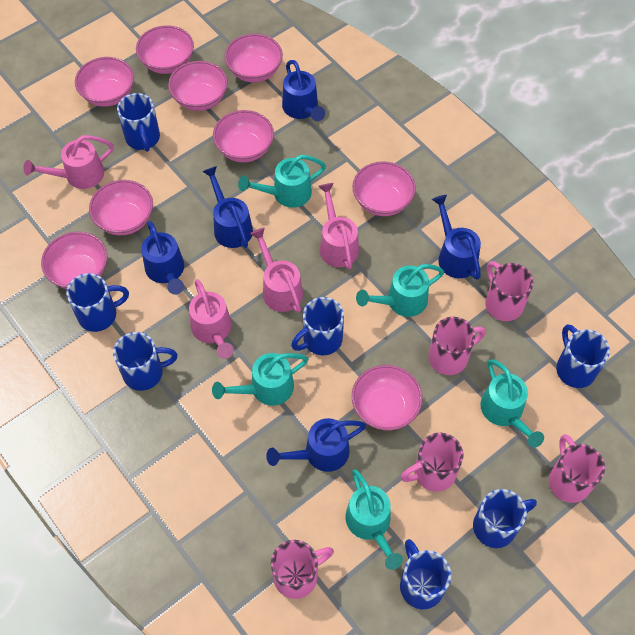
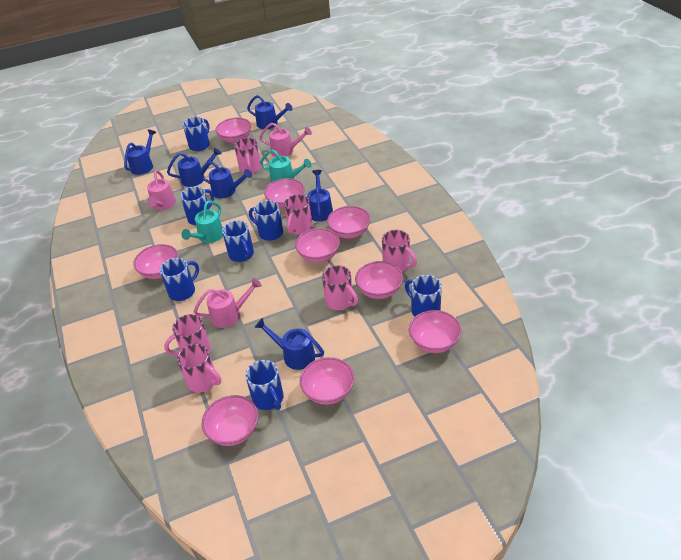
blue watering can: 5 -> 6
pink mug: 5 -> 6
pink watering can: 4 -> 3
turquoise watering can: 5 -> 2

